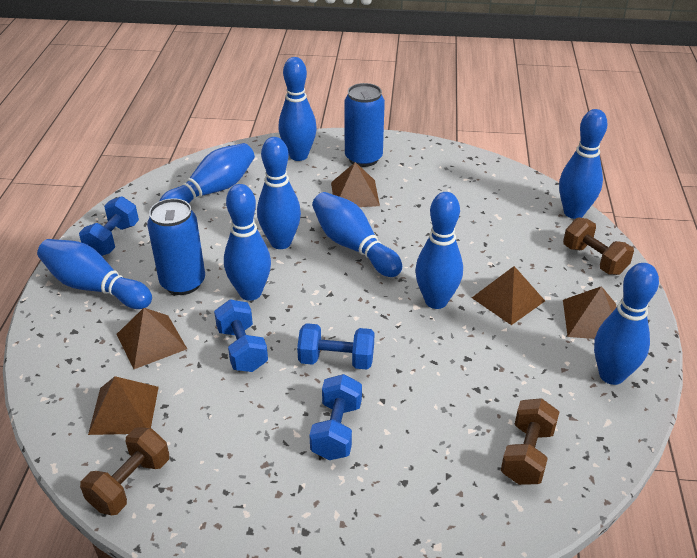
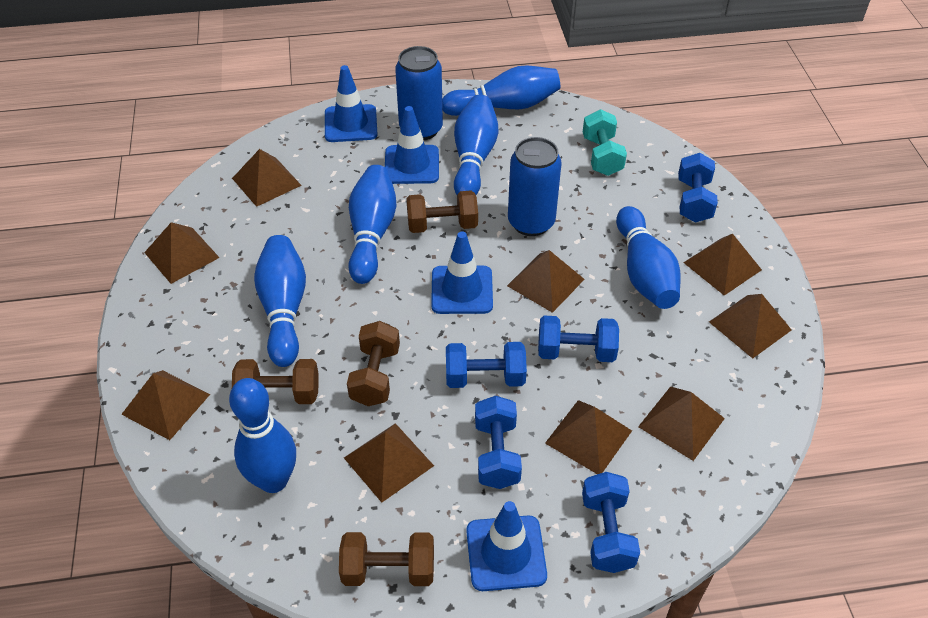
blue bowling pin: 9 -> 6
blue dumbbell: 4 -> 5
blue traffic cone: 0 -> 4
brown dumbbell: 3 -> 4
brown pyramid: 5 -> 9
turquoise dumbbell: 0 -> 1

